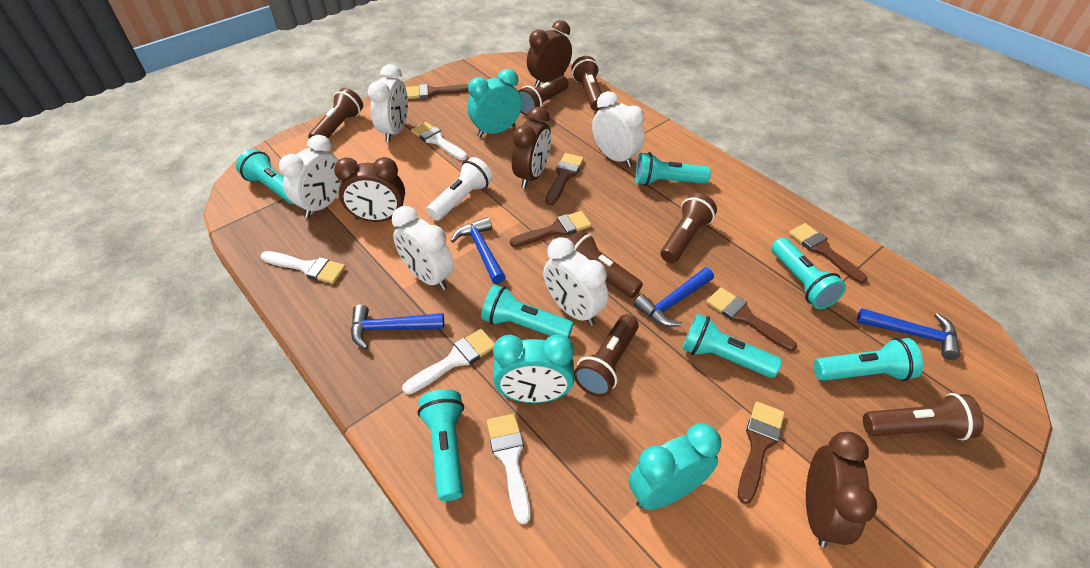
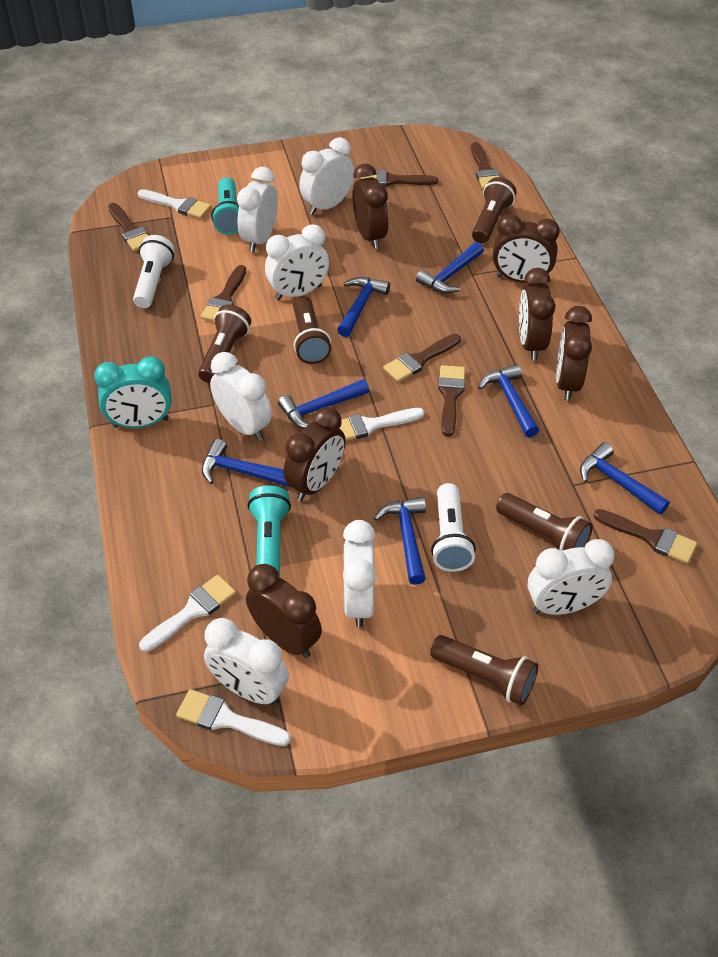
blue hammer: 4 -> 7
brown brush: 6 -> 7
brown clock: 4 -> 6
brown flashlight: 7 -> 5
turquoise clock: 3 -> 1
turquoise flashlight: 7 -> 2
white clock: 5 -> 7
white flashlight: 1 -> 2

